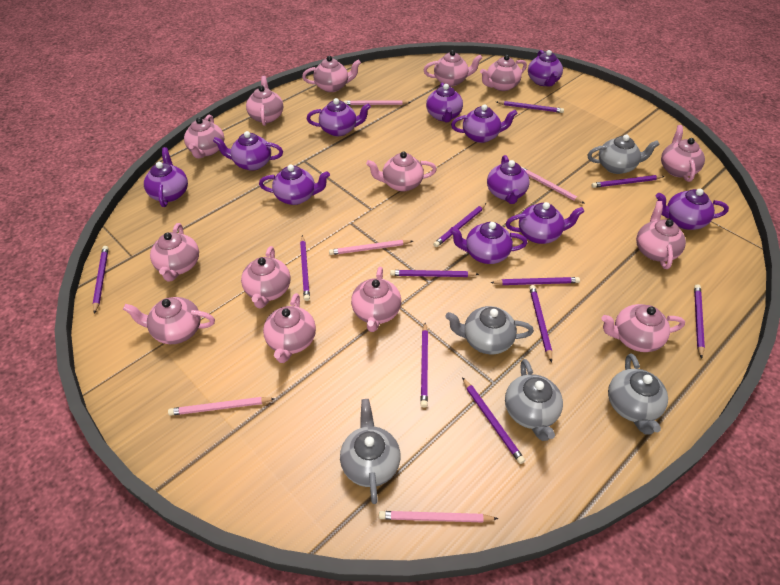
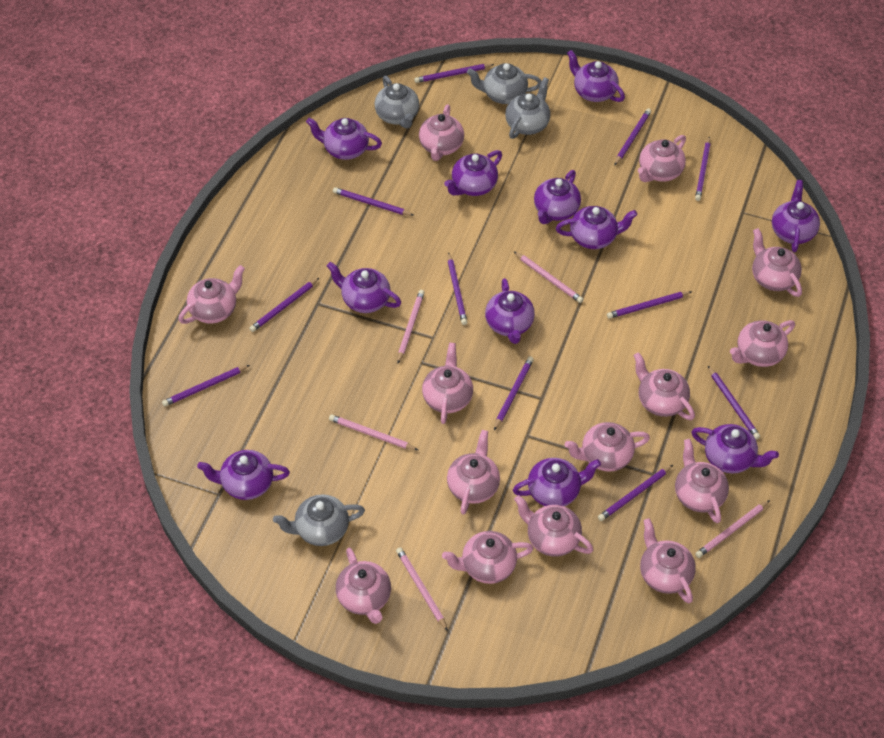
grey teapot: 5 -> 4

